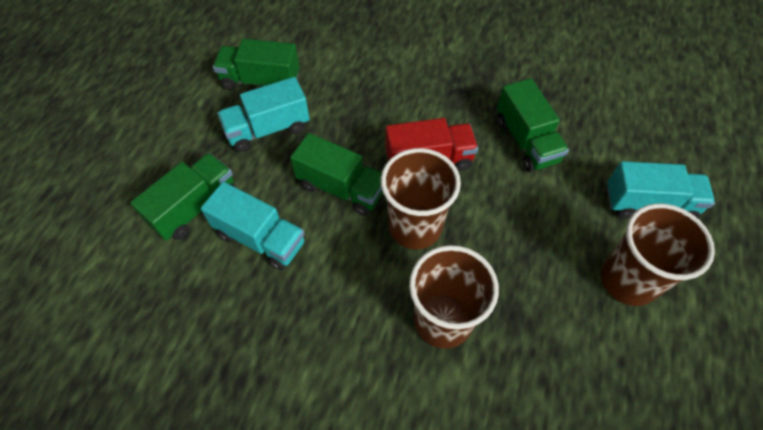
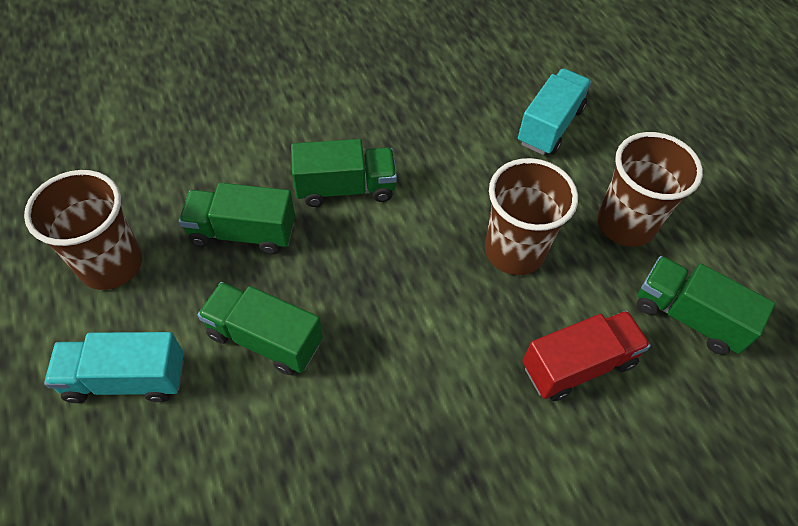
turquoise truck: 3 -> 2

